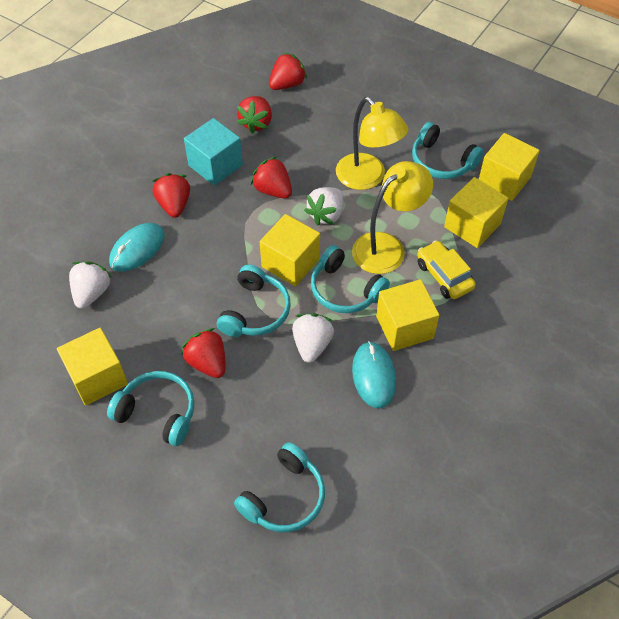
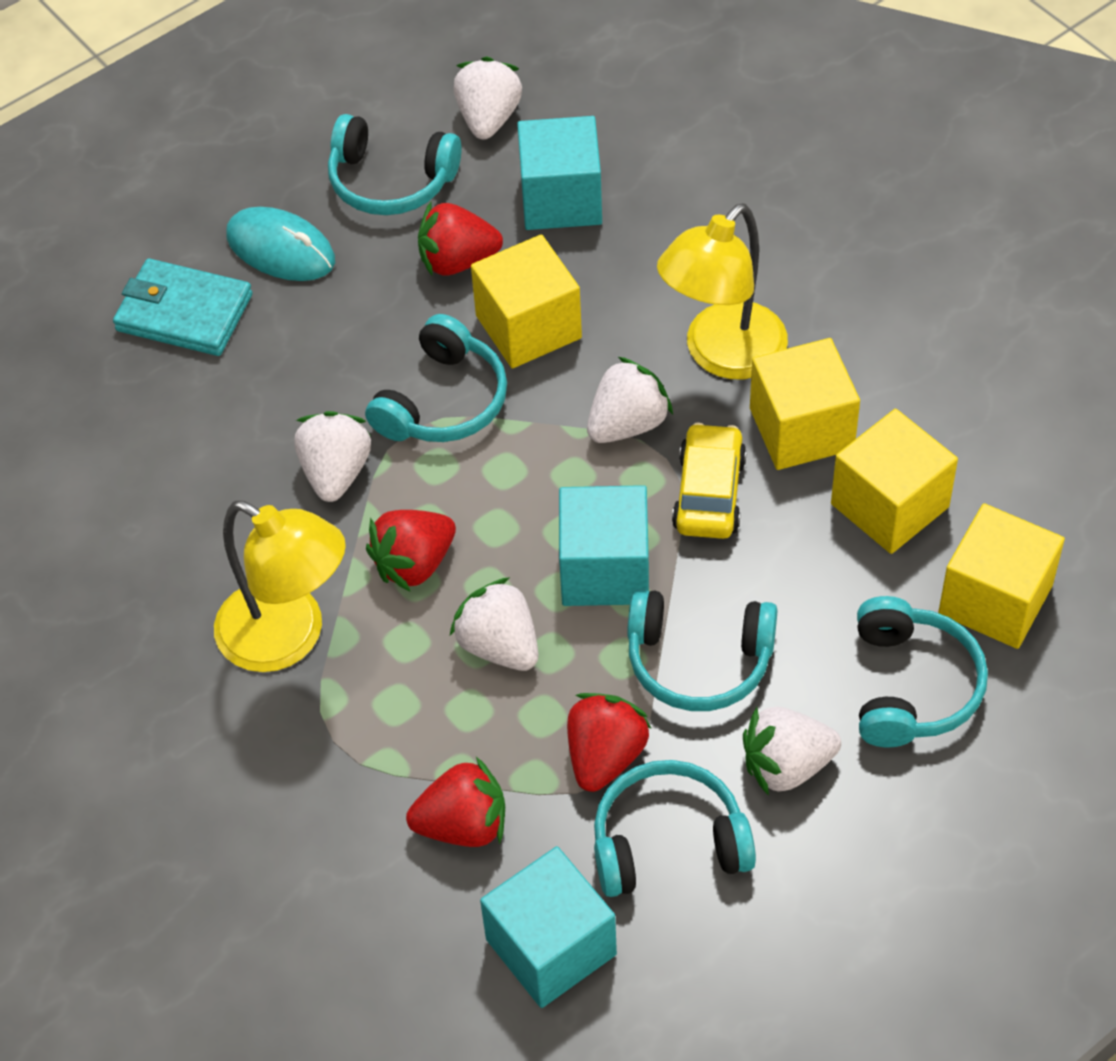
red strawberry: 5 -> 4
turquoise cube: 1 -> 3
turquoise mouse: 2 -> 1
turquoise wallet: 0 -> 1
white strawberry: 3 -> 5
yellow cube: 5 -> 4

